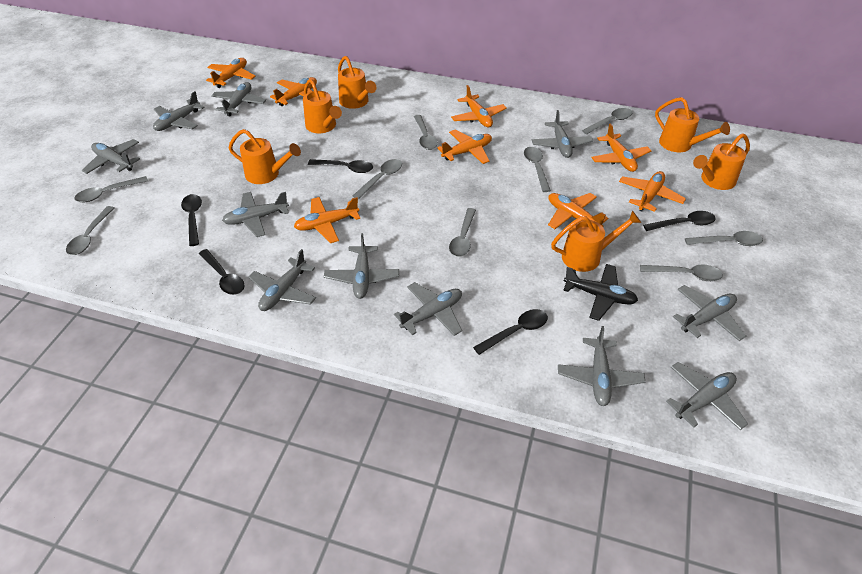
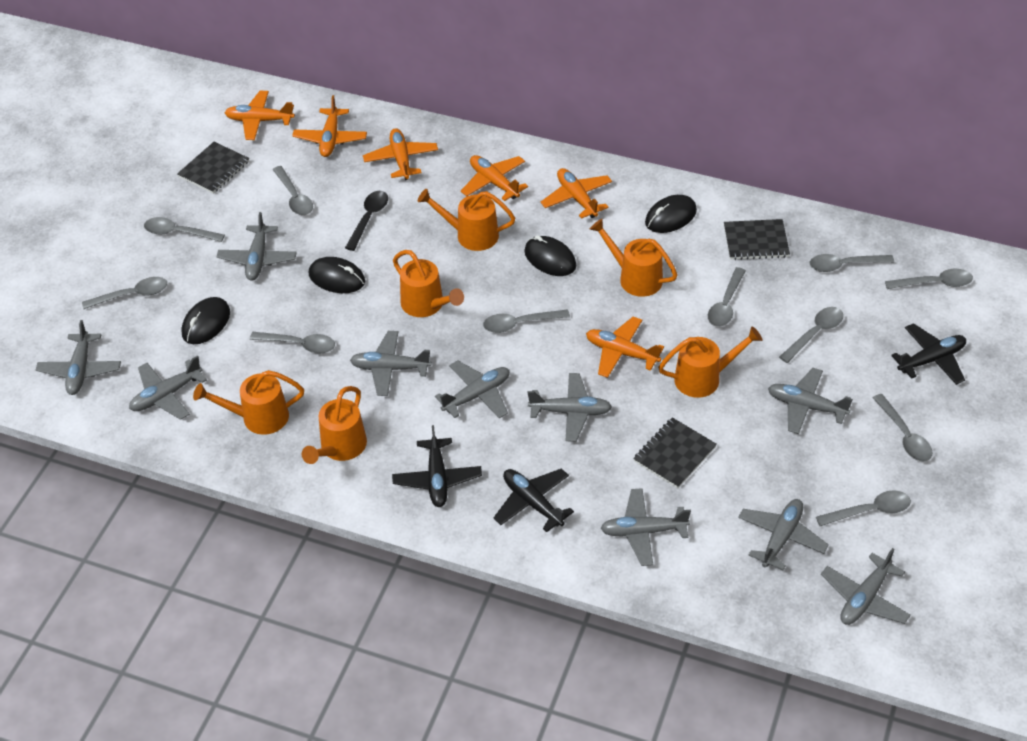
black mouse: 0 -> 4
black notebook: 0 -> 3
black plane: 1 -> 3
black spoon: 5 -> 1
grey plane: 11 -> 10
grey spoon: 9 -> 11
orange plane: 8 -> 6

